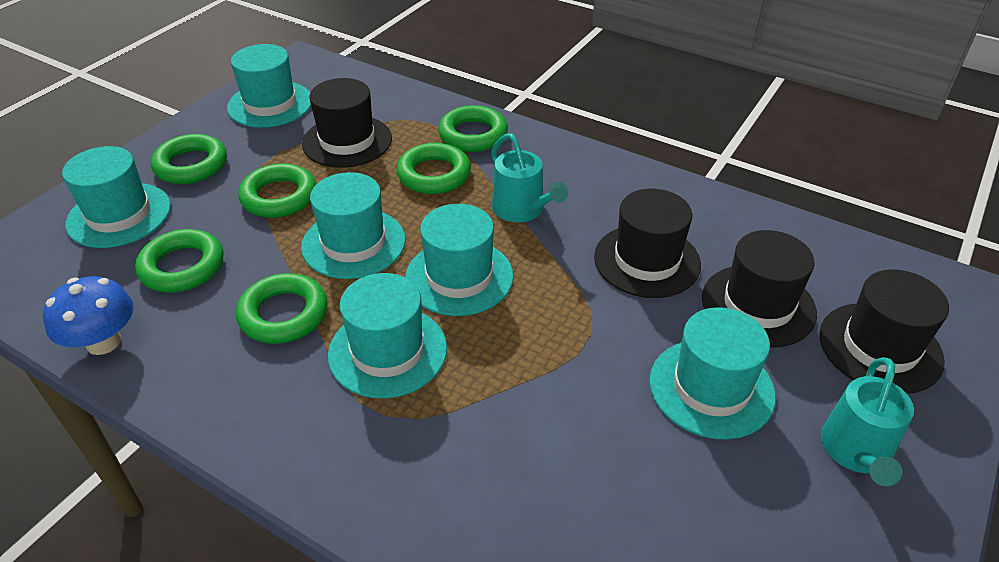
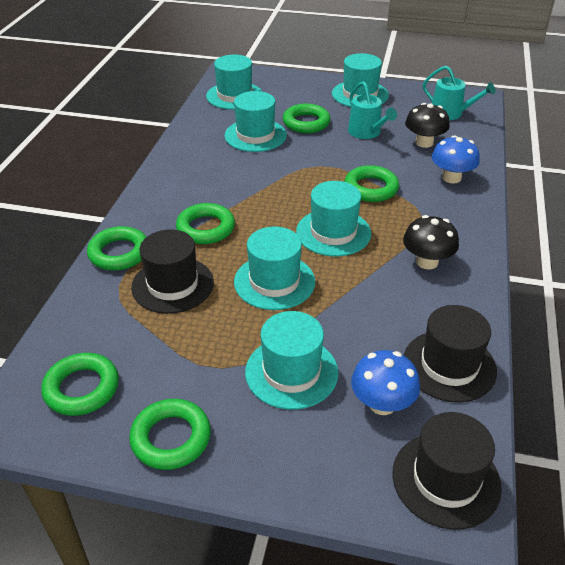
black hat: 4 -> 3
black mushroom: 0 -> 2
blue mushroom: 1 -> 2

